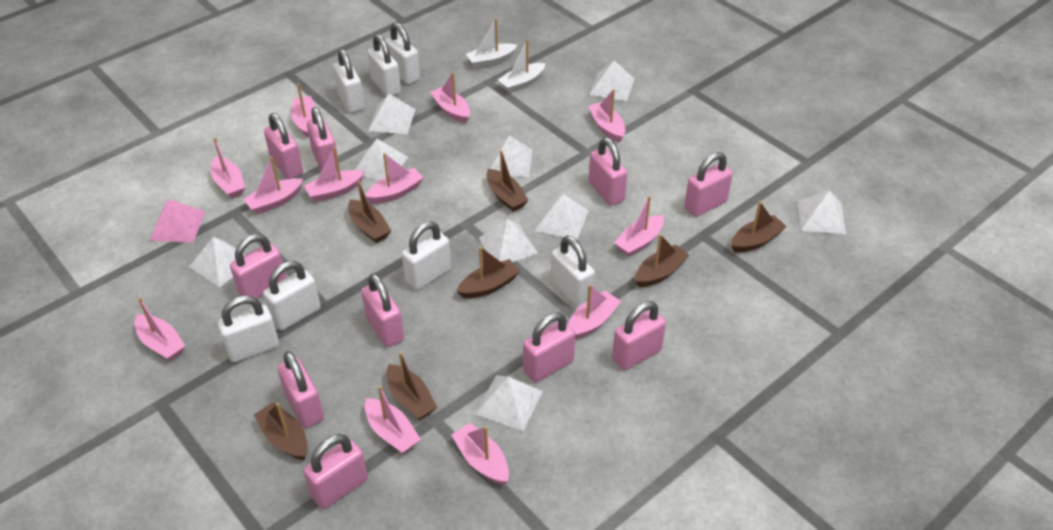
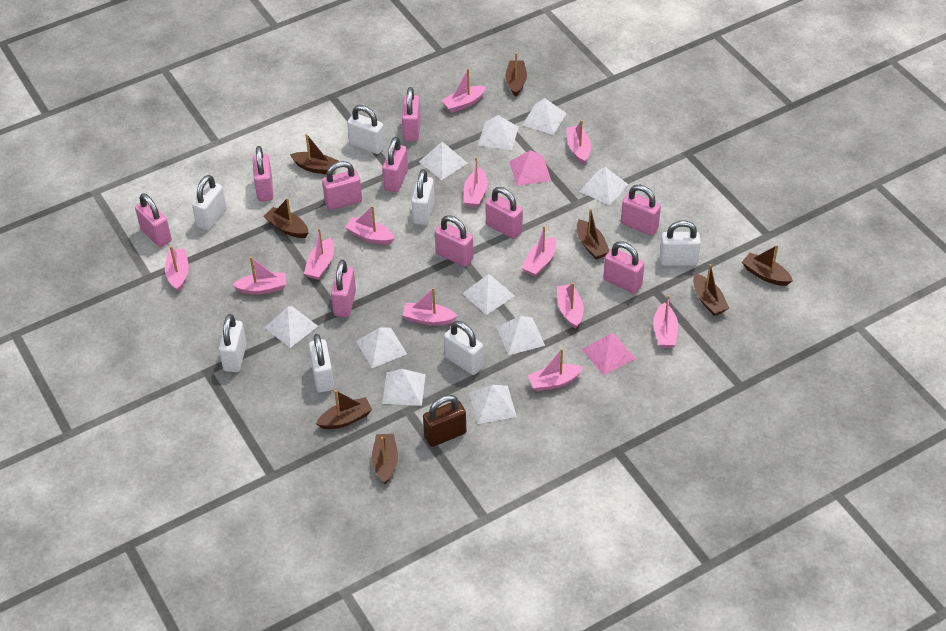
brown boat: 7 -> 8
brown padlock: 0 -> 1
pink pyramid: 1 -> 2
white boat: 2 -> 0
white pyramid: 9 -> 10

